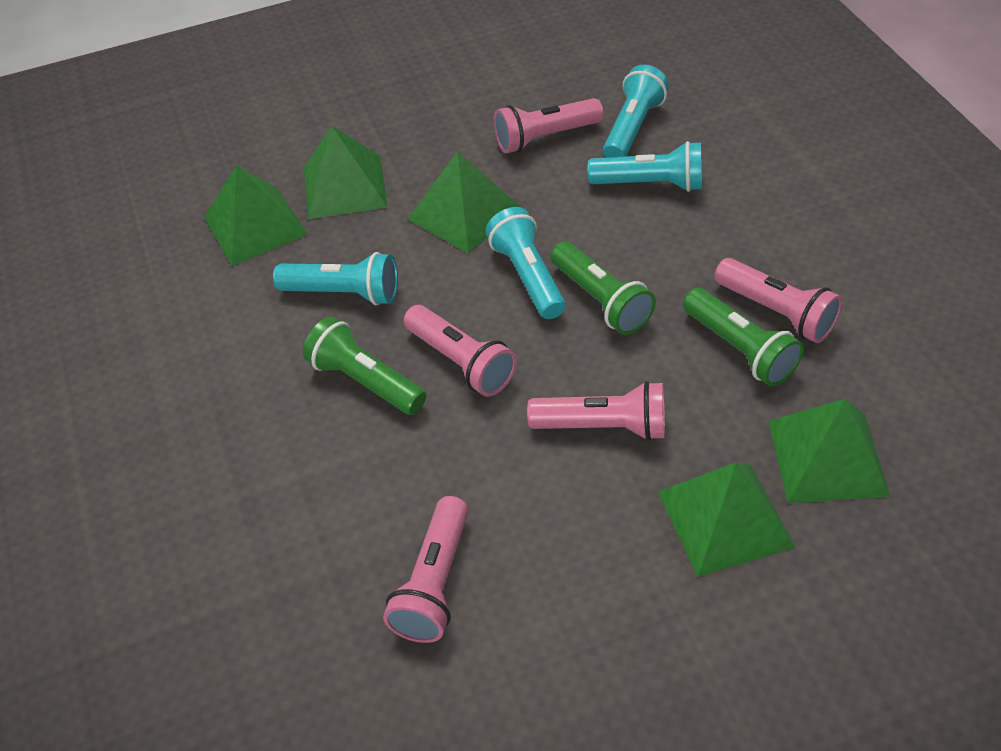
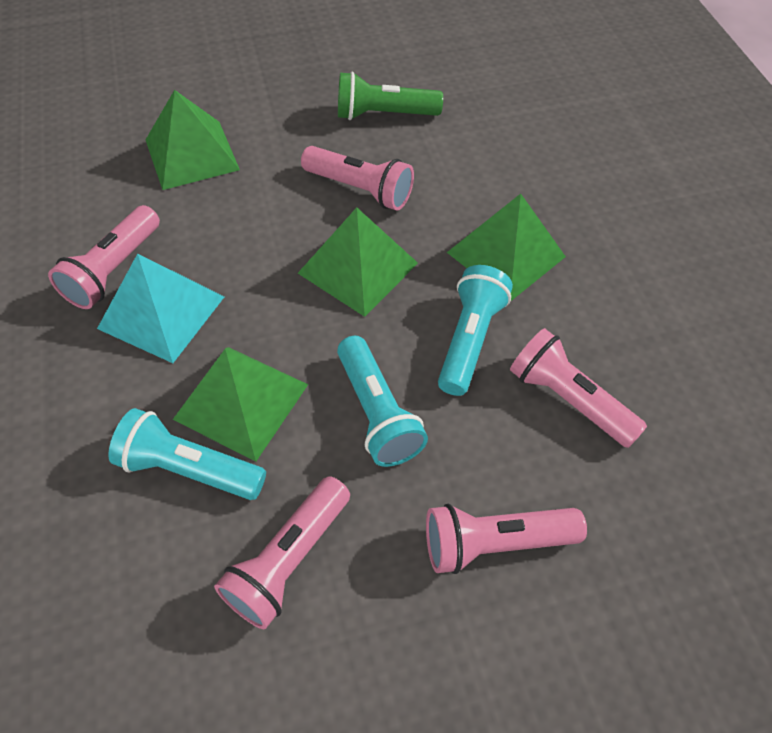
green flashlight: 3 -> 1
green pyramid: 5 -> 4
turquoise flashlight: 4 -> 3
turquoise pyramid: 0 -> 1

